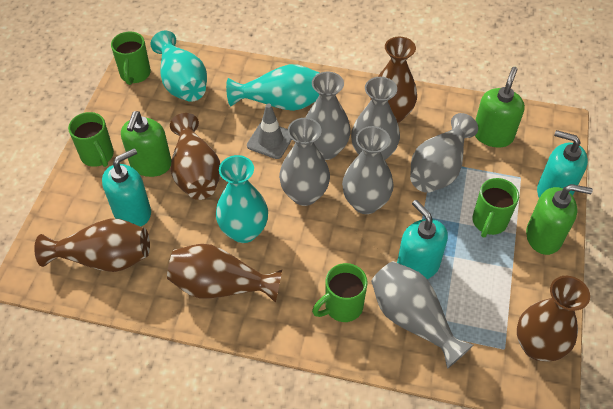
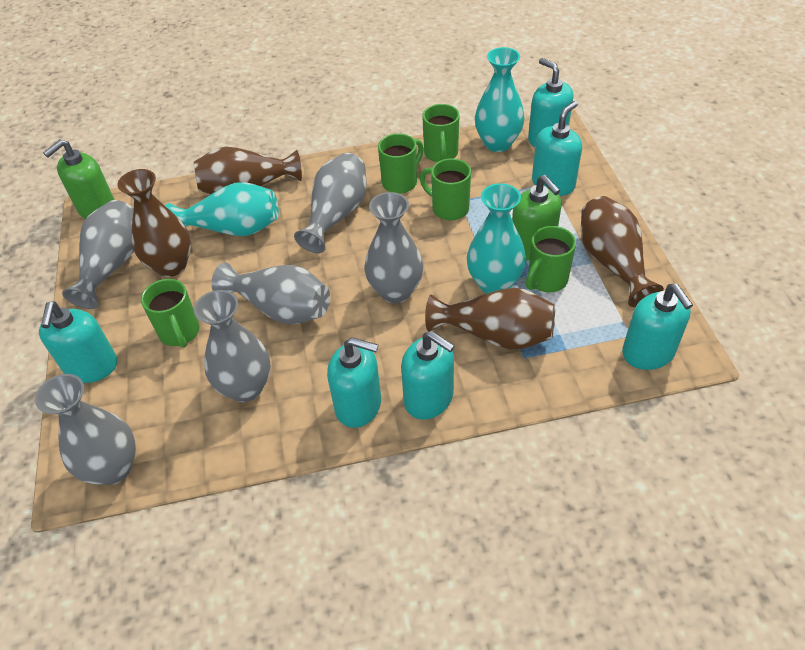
brown vase: 5 -> 4
green mug: 4 -> 5
green soap dispenser: 3 -> 2
grey traffic cone: 1 -> 0
turquoise soap dispenser: 3 -> 6

